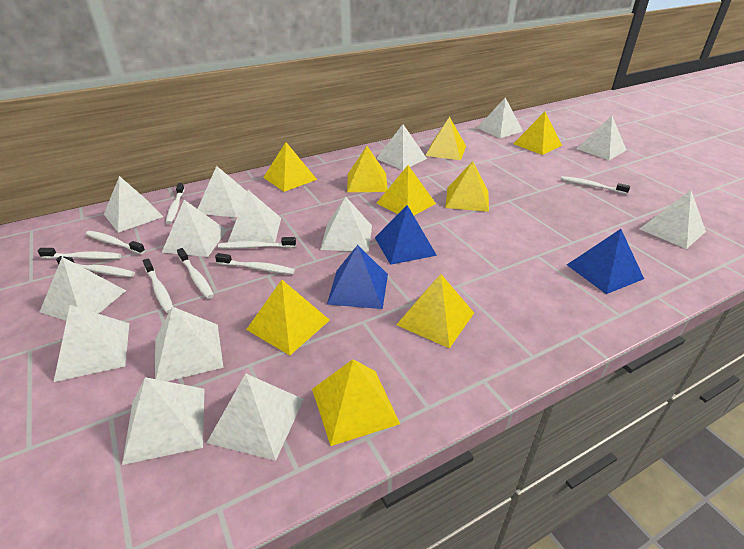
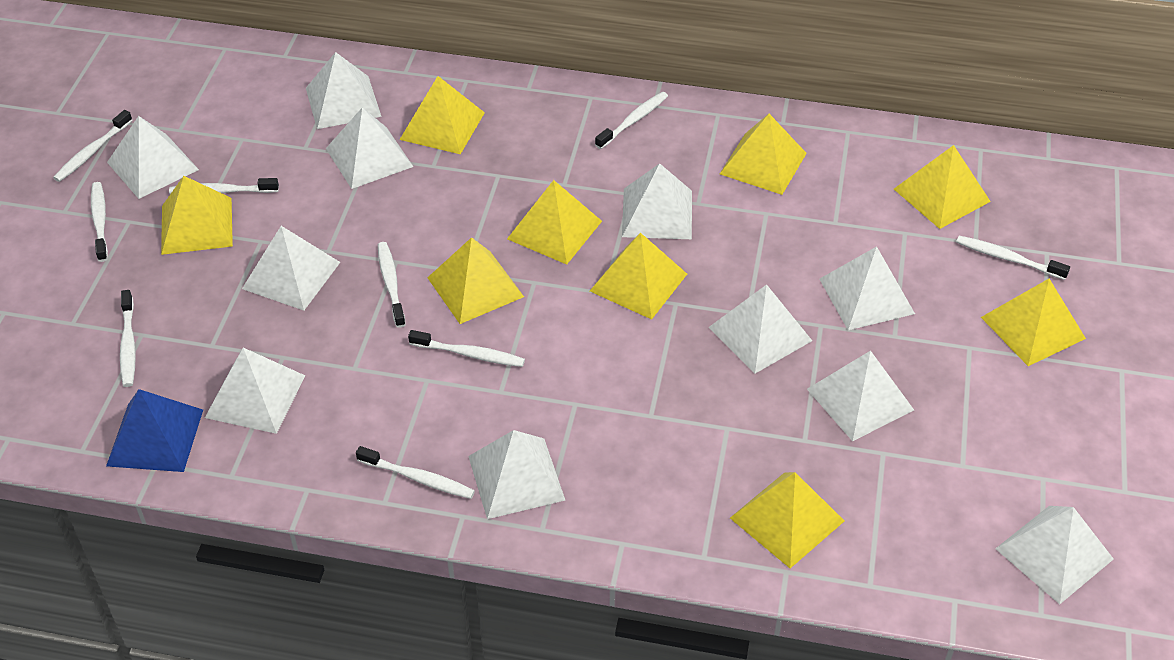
blue pyramid: 3 -> 1
white pyramid: 14 -> 11

